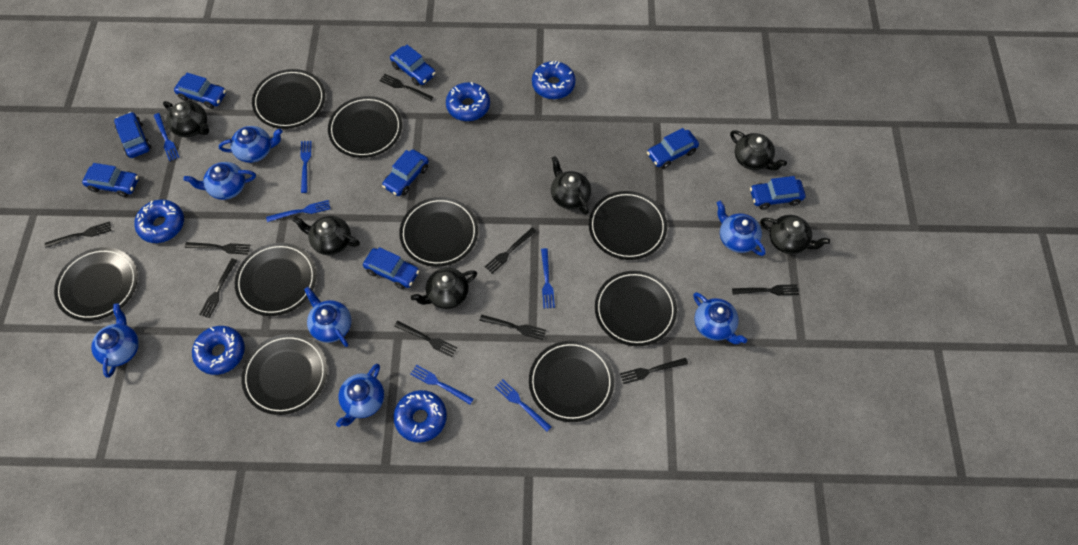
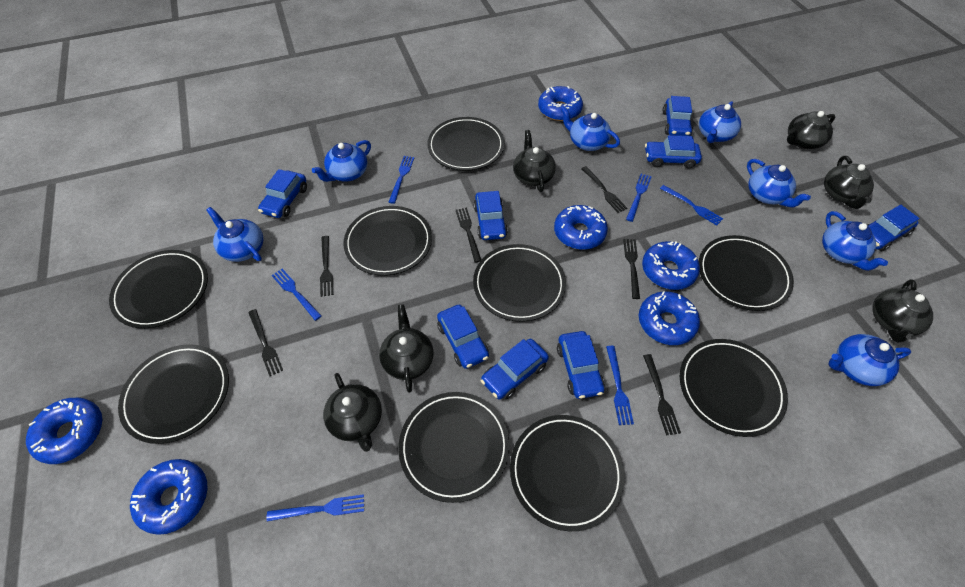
black fork: 9 -> 6
blue donut: 5 -> 6

